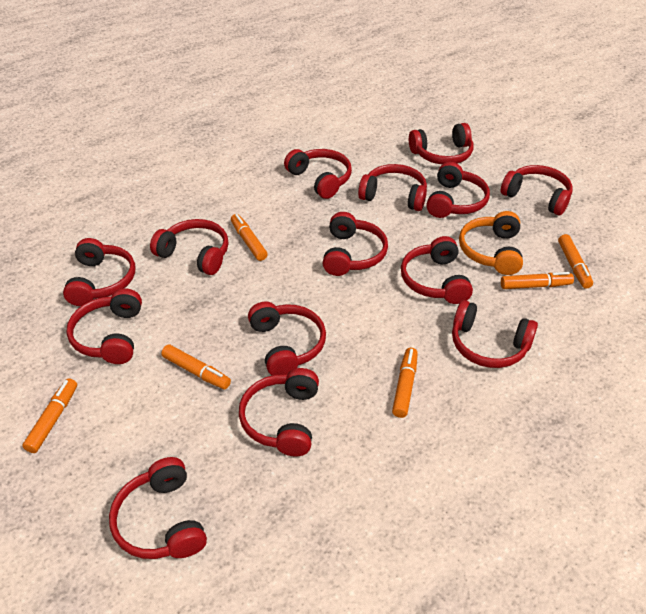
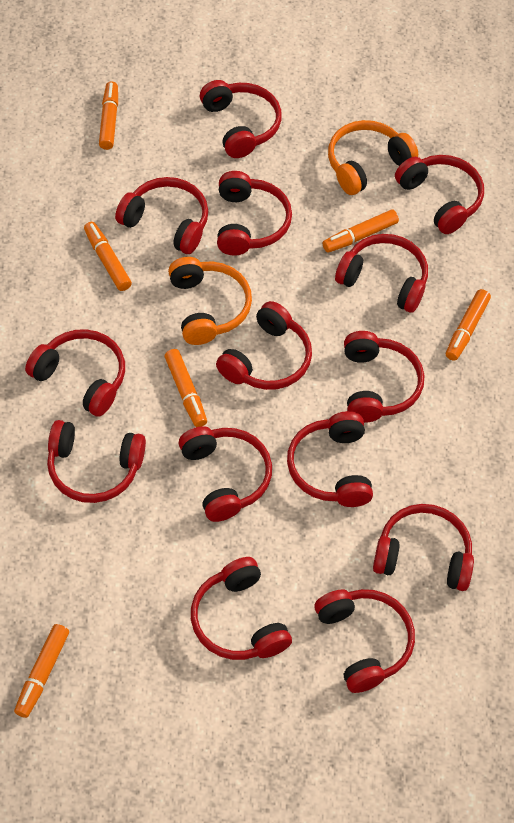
orange headphones: 1 -> 2

